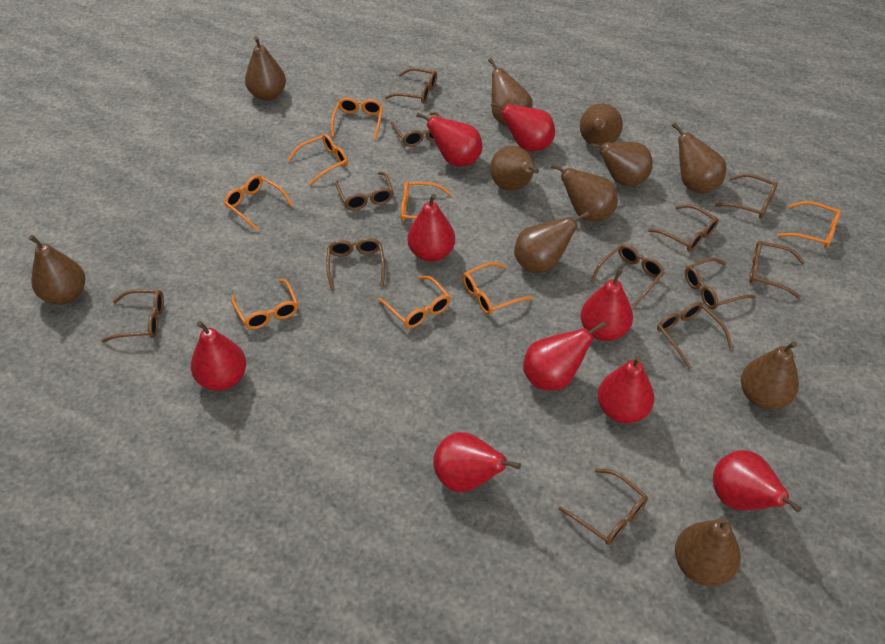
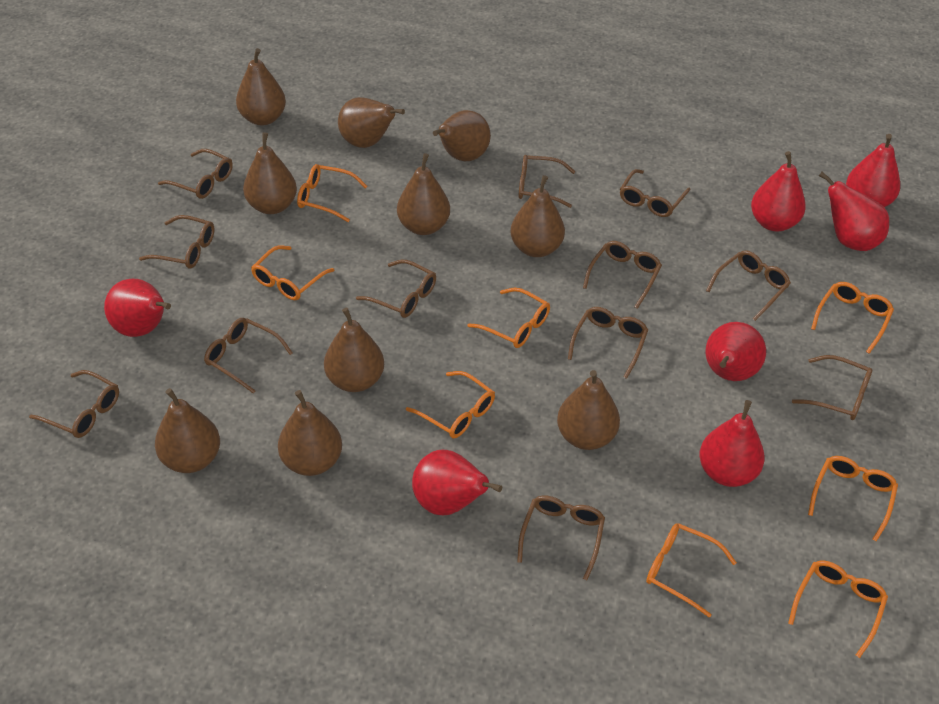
brown pear: 11 -> 10
red pear: 9 -> 7

